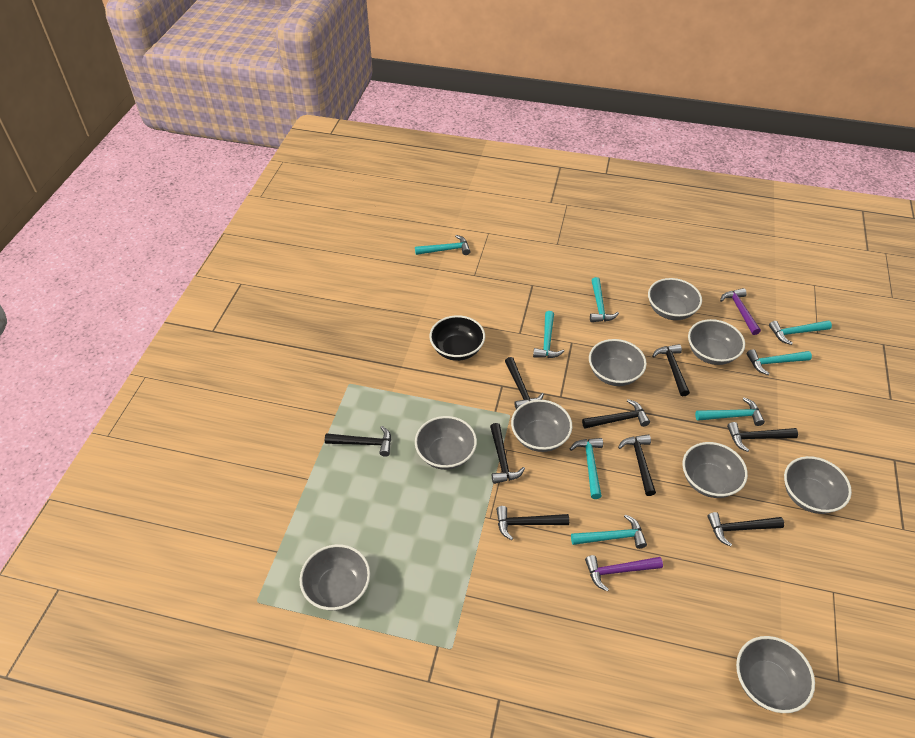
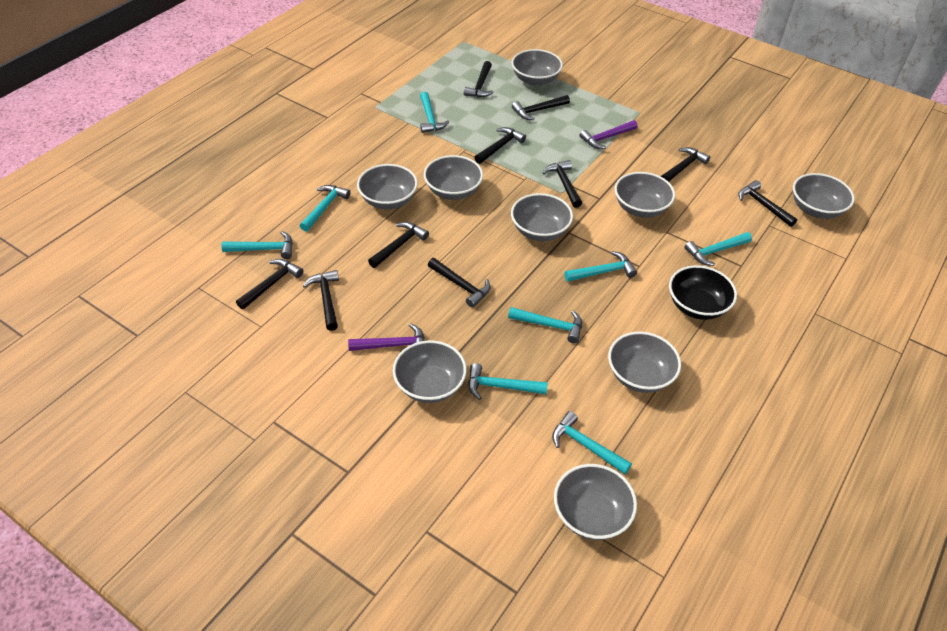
black hammer: 9 -> 10

